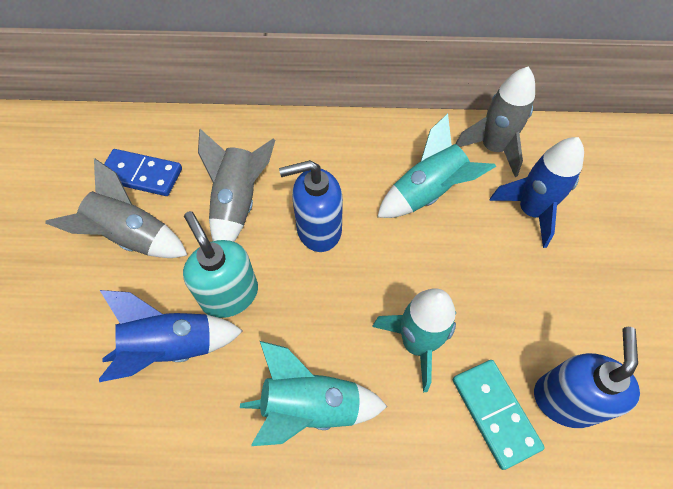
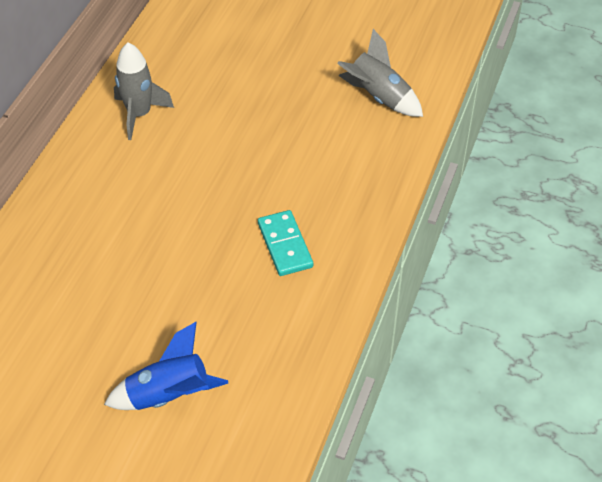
blue domino: 1 -> 0
blue rocket: 2 -> 1
blue soap dispenser: 2 -> 0
grey rocket: 3 -> 2
turquoise rocket: 3 -> 0
turquoise soap dispenser: 1 -> 0

